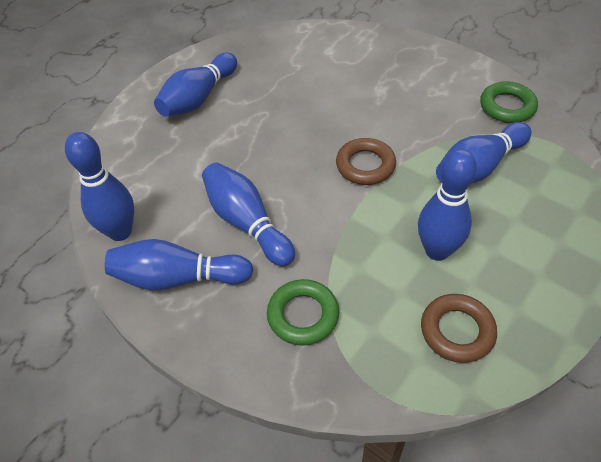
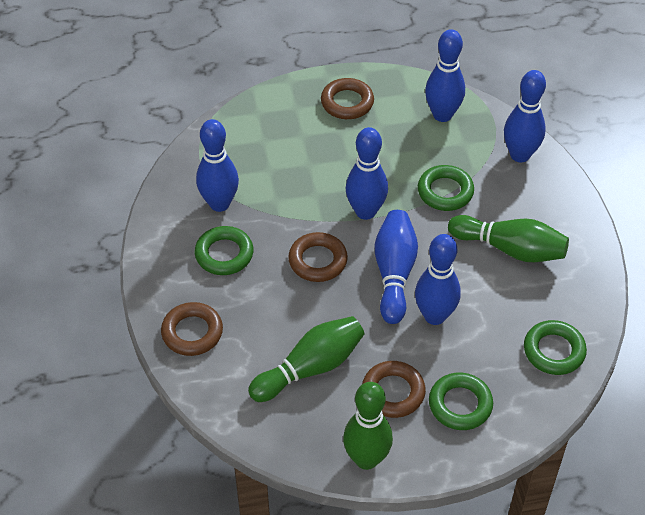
brown ring: 2 -> 4
green bowling pin: 0 -> 3
green ring: 2 -> 4

